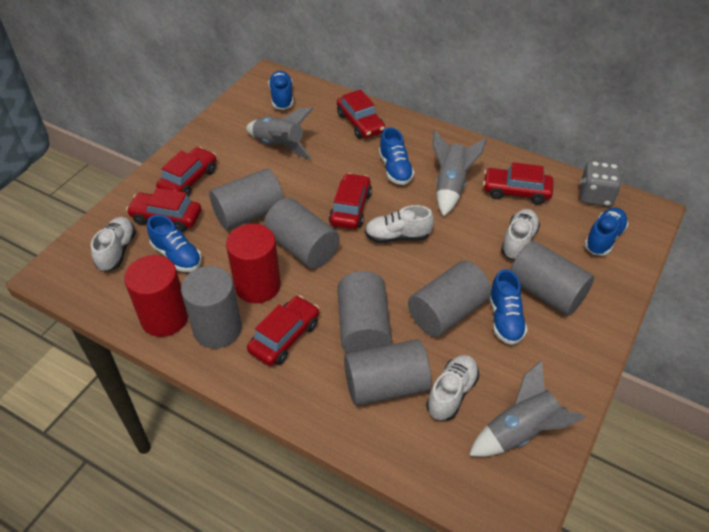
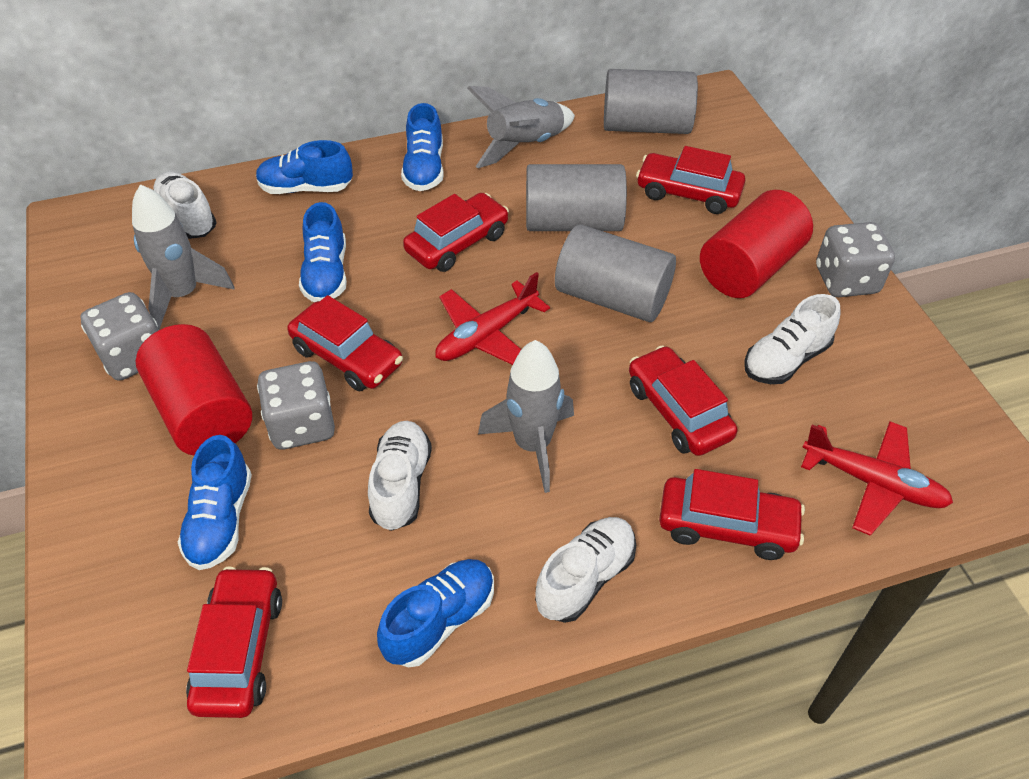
grey cylinder: 7 -> 3
grey dice: 1 -> 3
red plane: 0 -> 2

